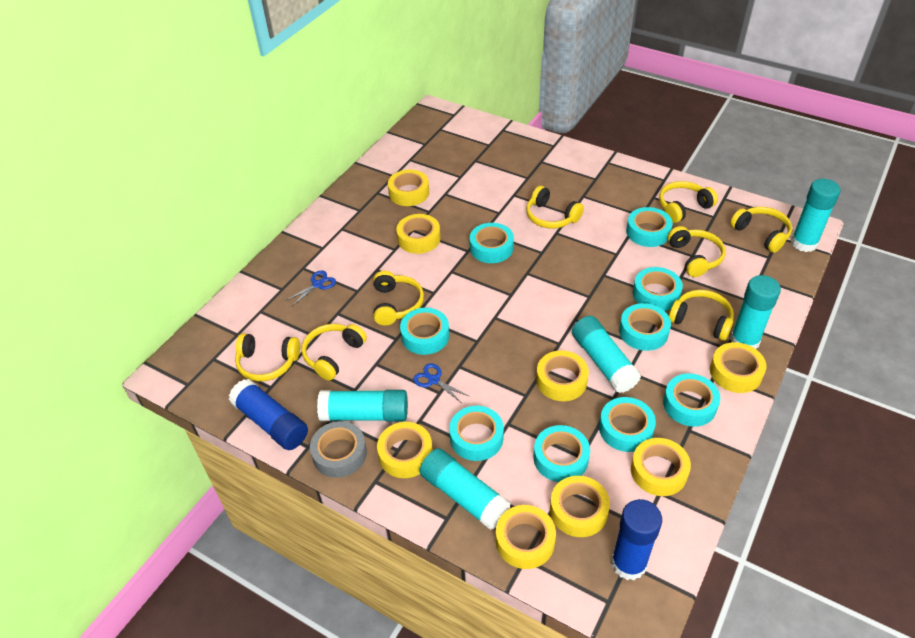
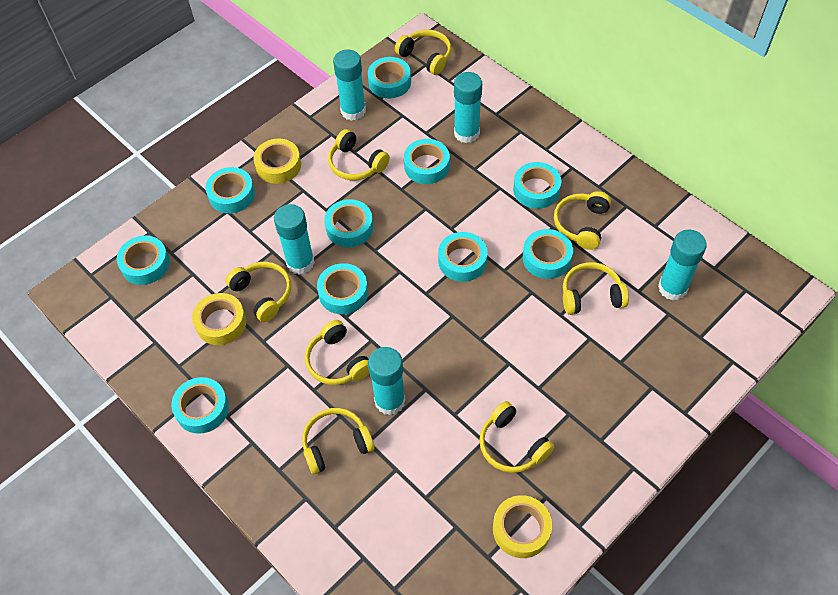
blue glue stick: 2 -> 0
blue scissors: 2 -> 0
grey tape: 1 -> 0
turquoise tape: 9 -> 10
yellow tape: 8 -> 3

